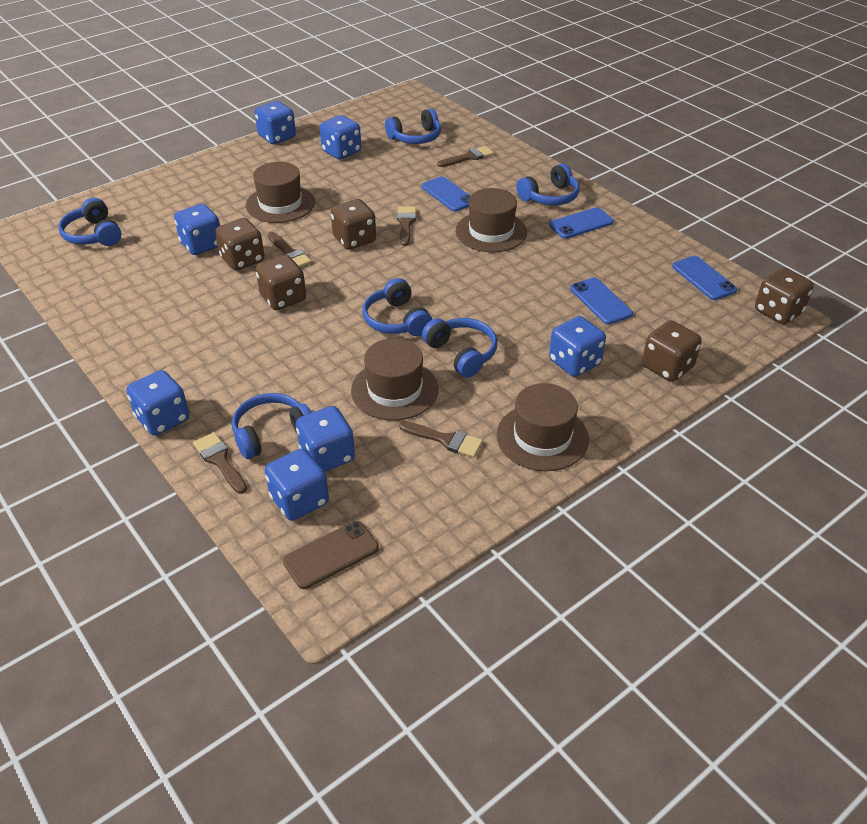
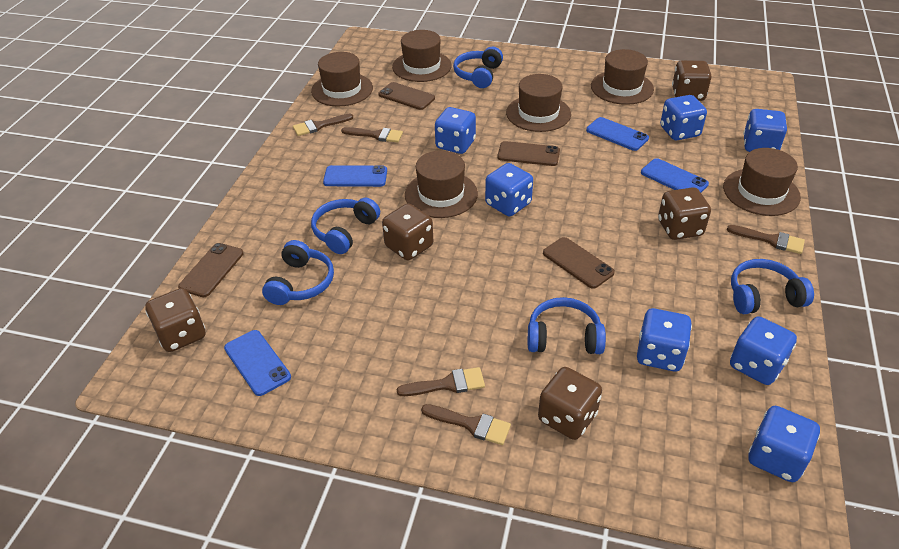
blue headphones: 6 -> 5
brown hat: 4 -> 6
brown phone: 1 -> 4

